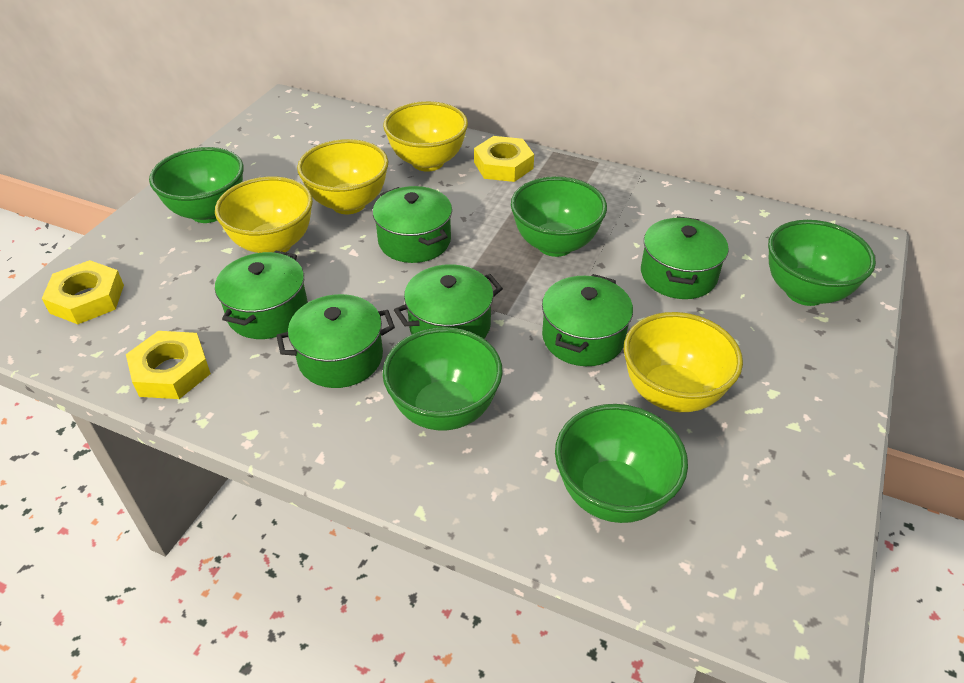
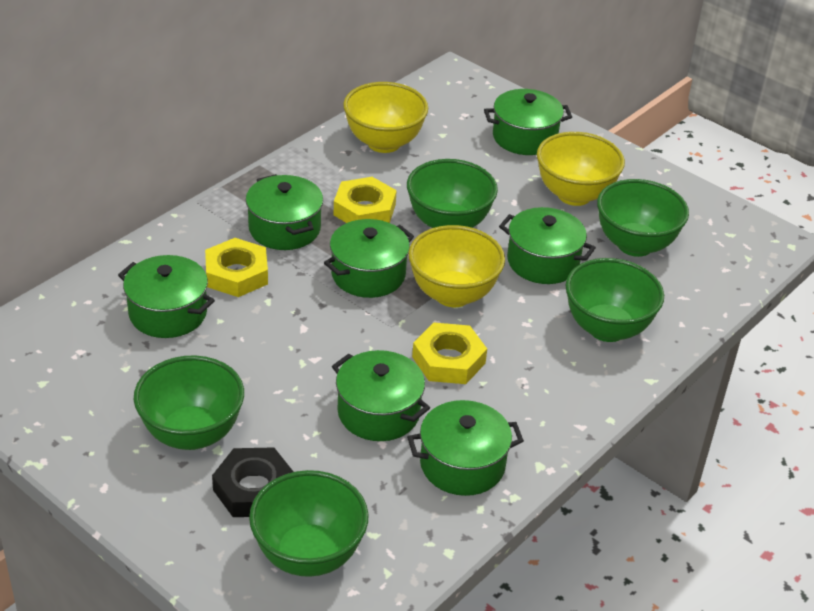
black nut: 0 -> 1
green pot: 6 -> 7
yellow bowl: 4 -> 3

